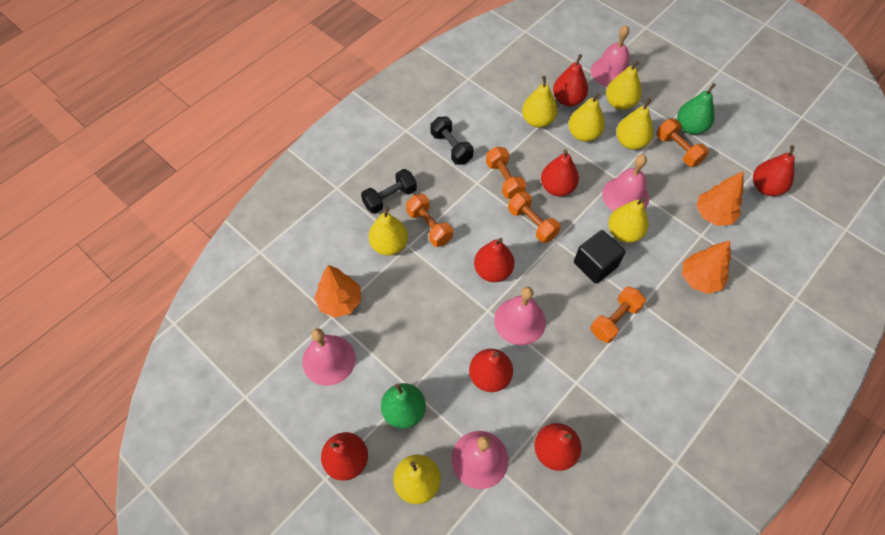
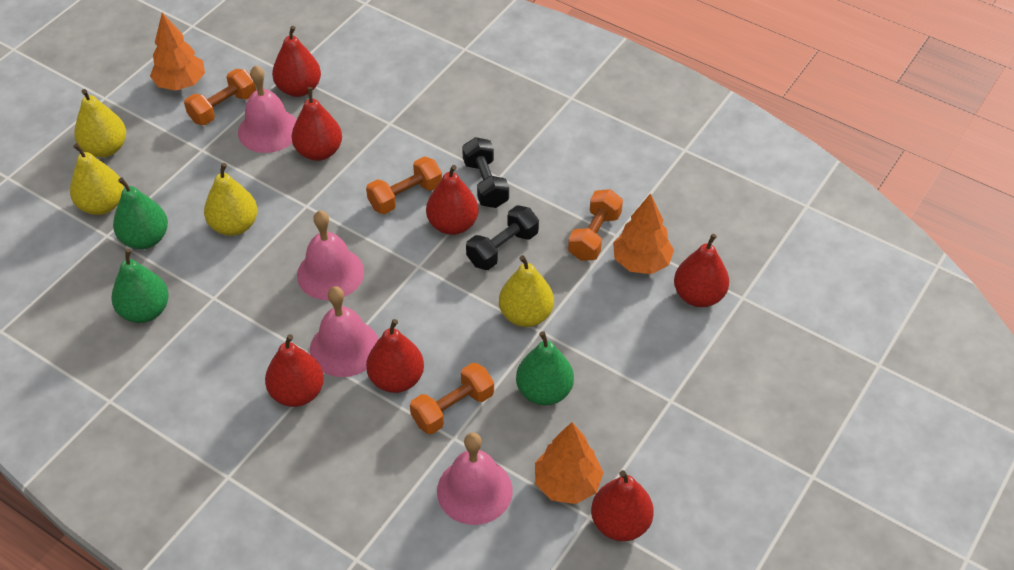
black cube: 1 -> 0
green pear: 2 -> 3
orange dumbbell: 5 -> 4
pink bell: 5 -> 4
yellow pear: 7 -> 4

